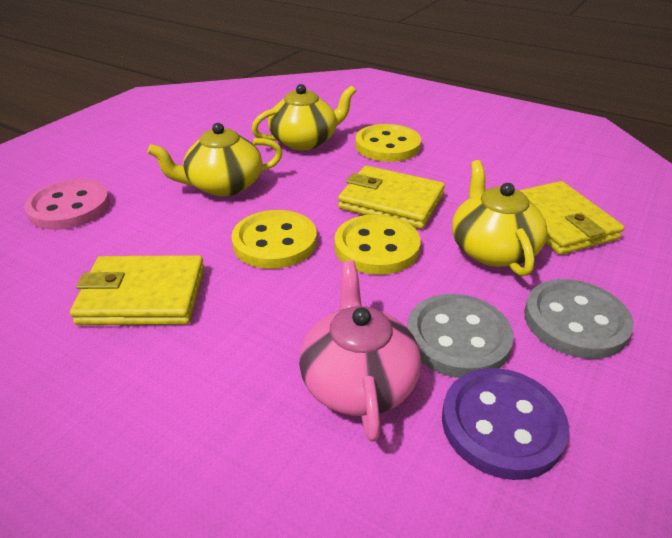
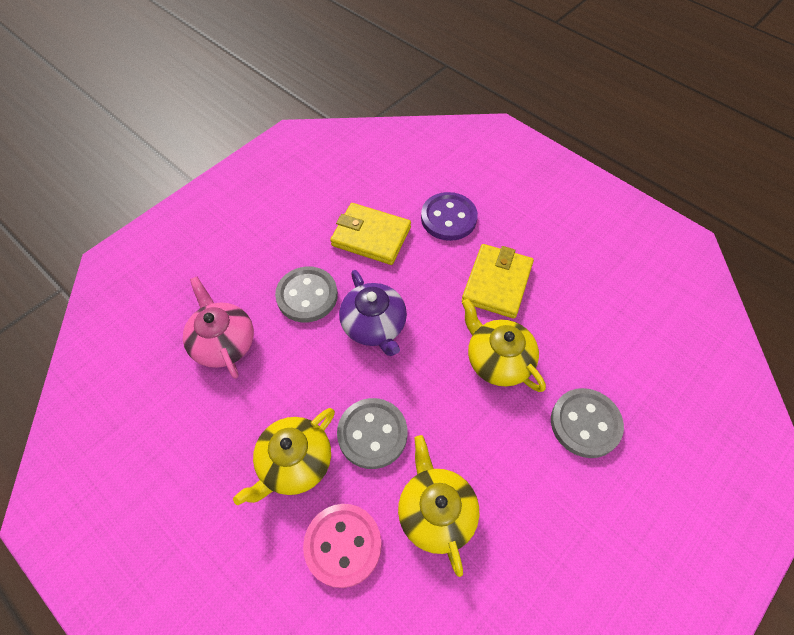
grey button: 2 -> 3
purple teapot: 0 -> 1
yellow button: 3 -> 0
yellow wallet: 3 -> 2

